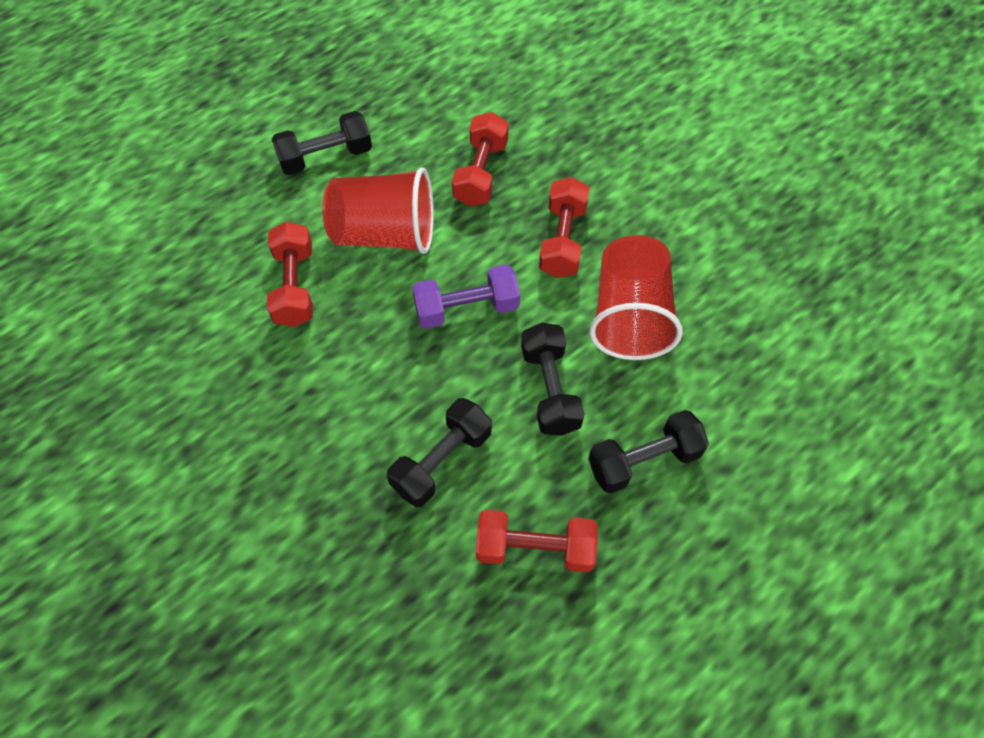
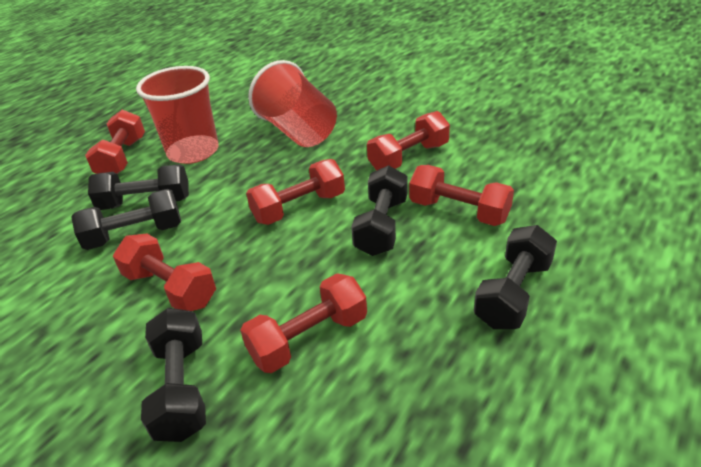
black dumbbell: 4 -> 5
purple dumbbell: 1 -> 0
red dumbbell: 4 -> 6

